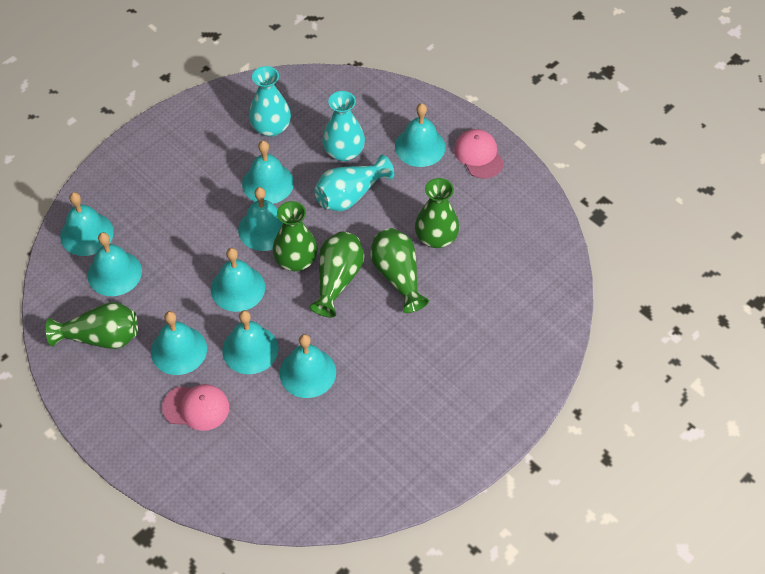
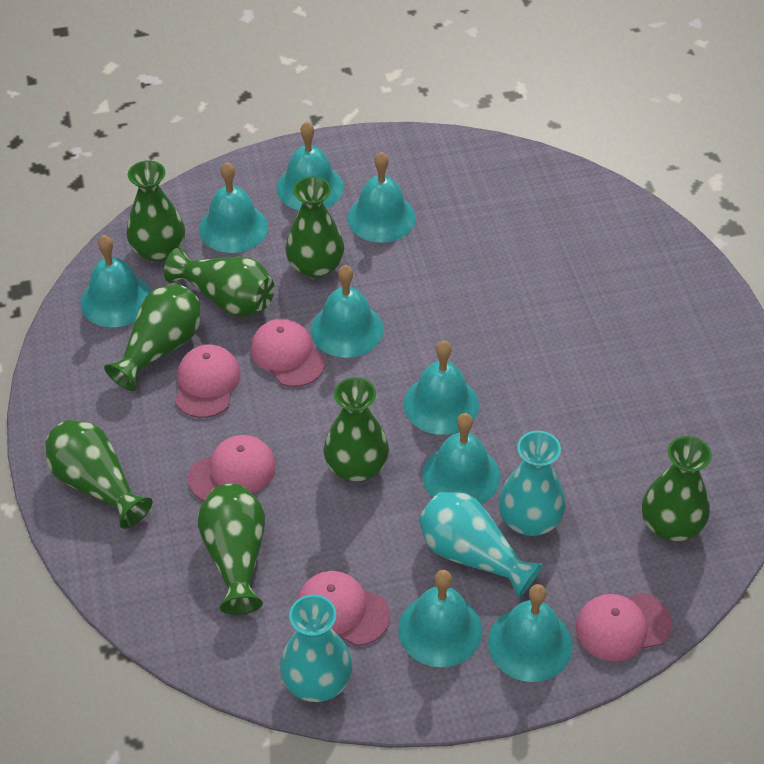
green vase: 5 -> 8
pink cap: 2 -> 5

